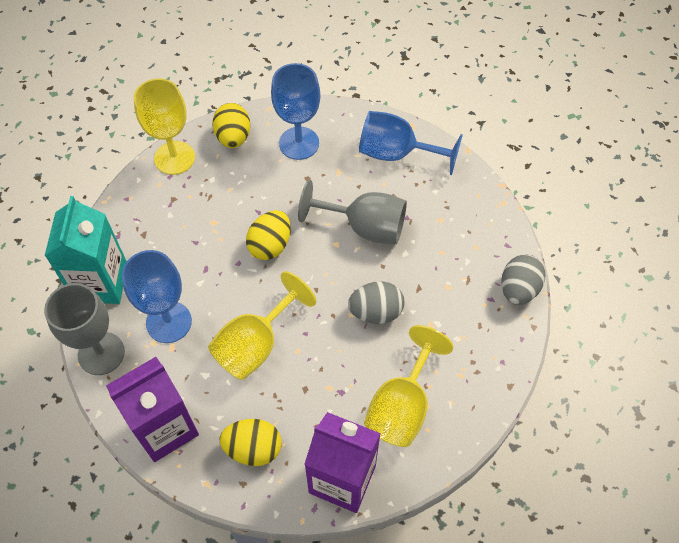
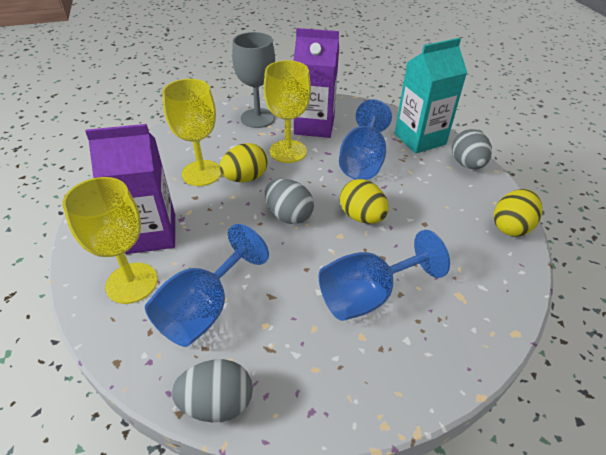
grey egg: 2 -> 3
grey goblet: 2 -> 1

